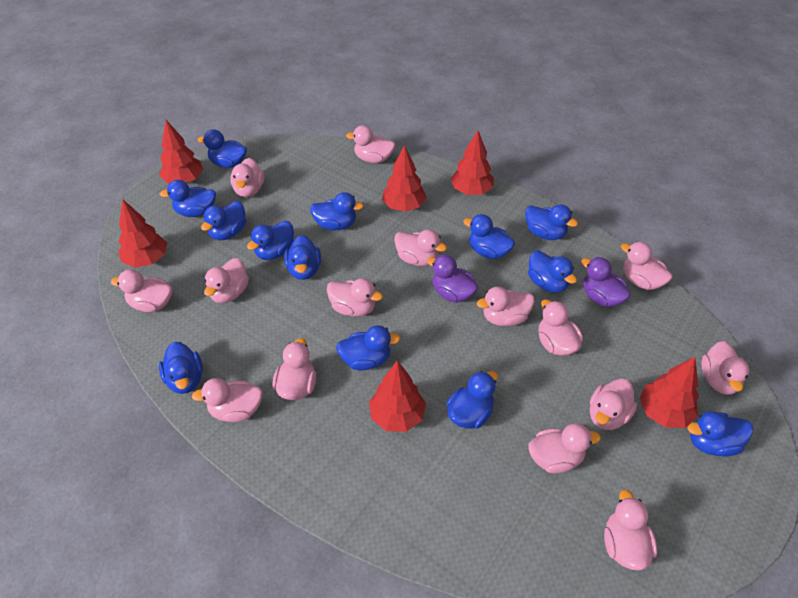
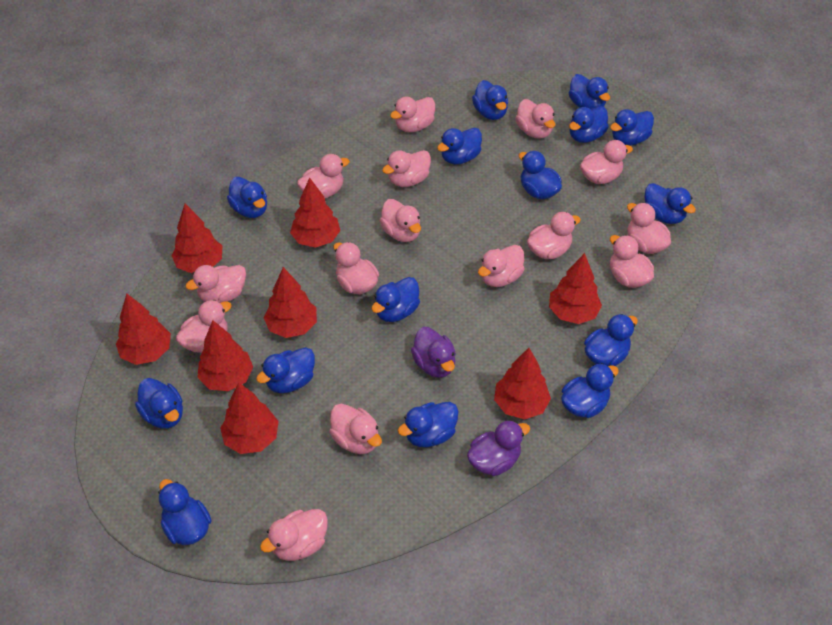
blue duck: 13 -> 15
red tree: 6 -> 8

